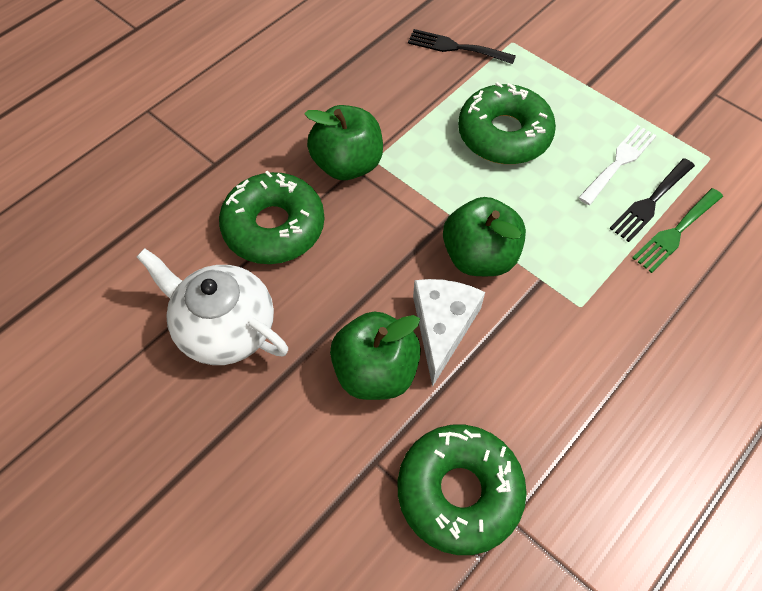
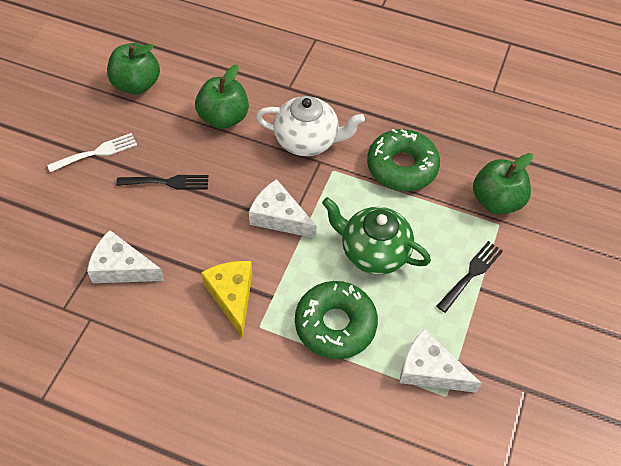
green donut: 3 -> 2
green fork: 1 -> 0
green teapot: 0 -> 1
white cheese: 1 -> 3
yellow cheese: 0 -> 1

